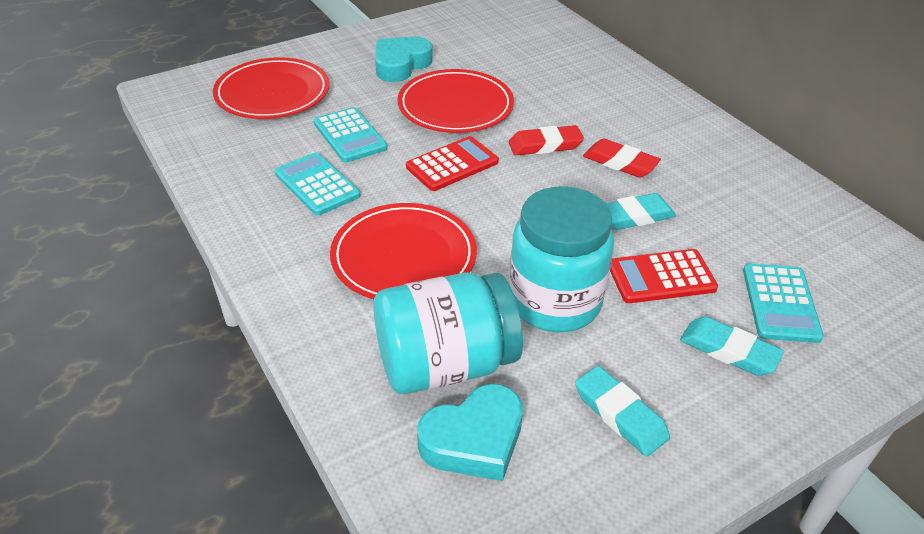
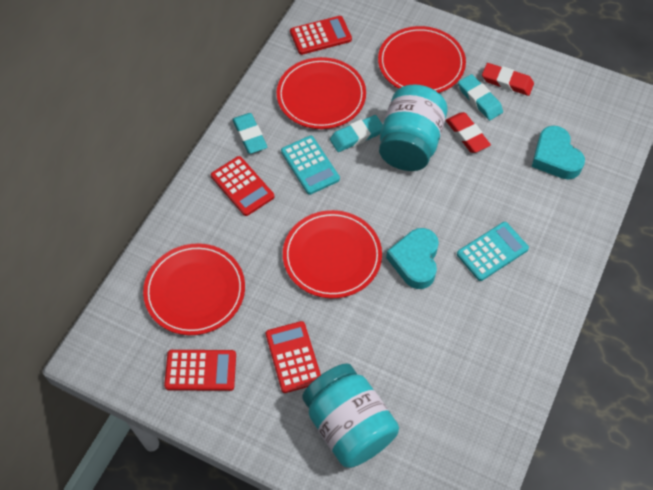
red calculator: 2 -> 4
red plate: 3 -> 4
turquoise calculator: 3 -> 2

